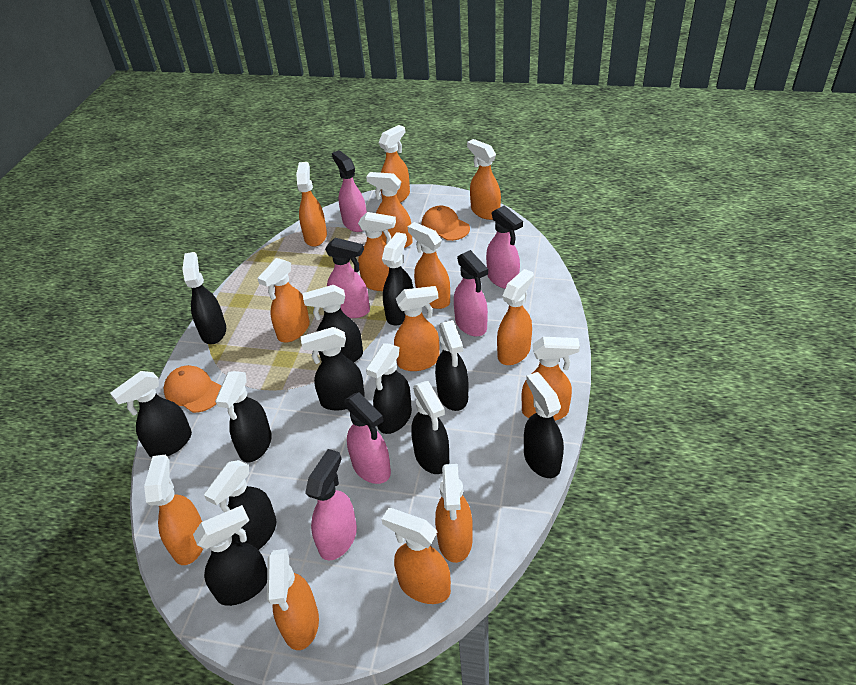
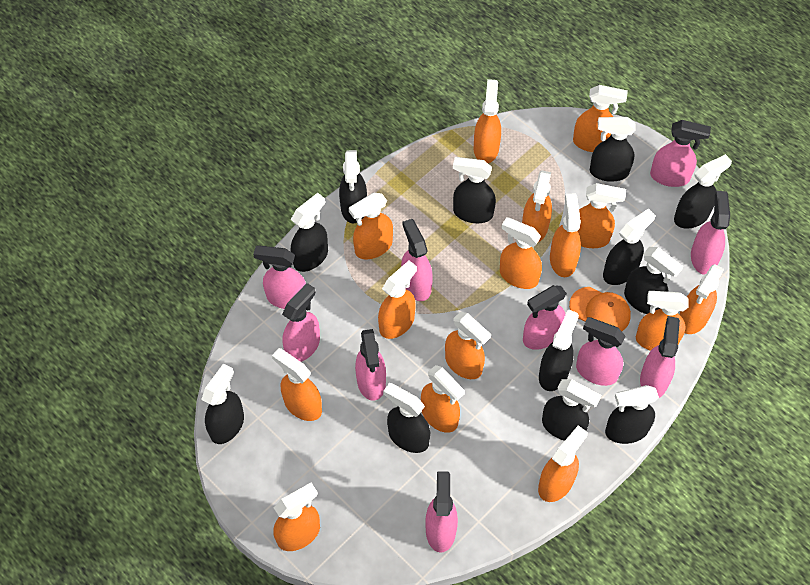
orange cap: 2 -> 1
orange spray bottle: 14 -> 15
pink spray bottle: 6 -> 10

